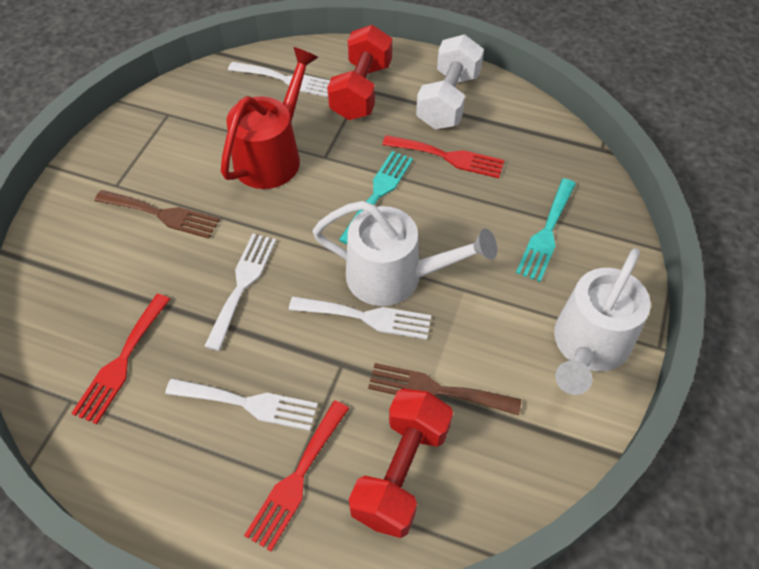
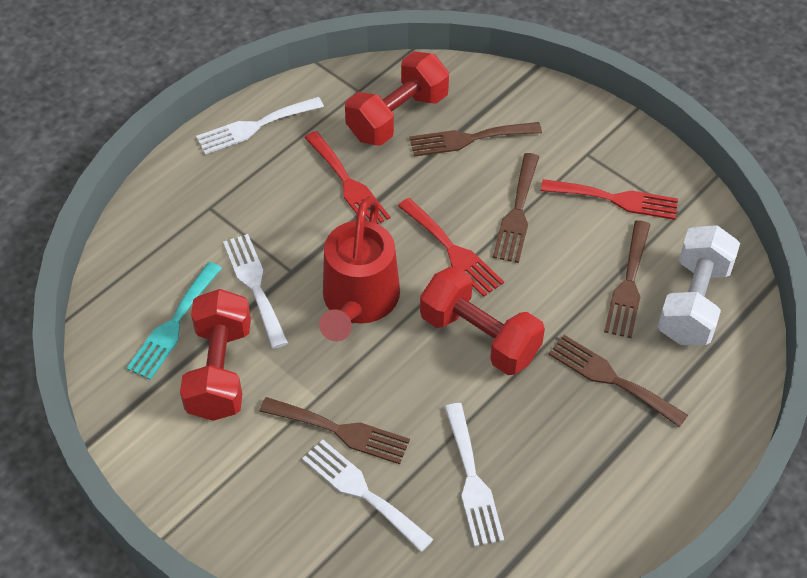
brown fork: 2 -> 5
red dumbbell: 2 -> 3
turquoise fork: 2 -> 1
white watering can: 2 -> 0

